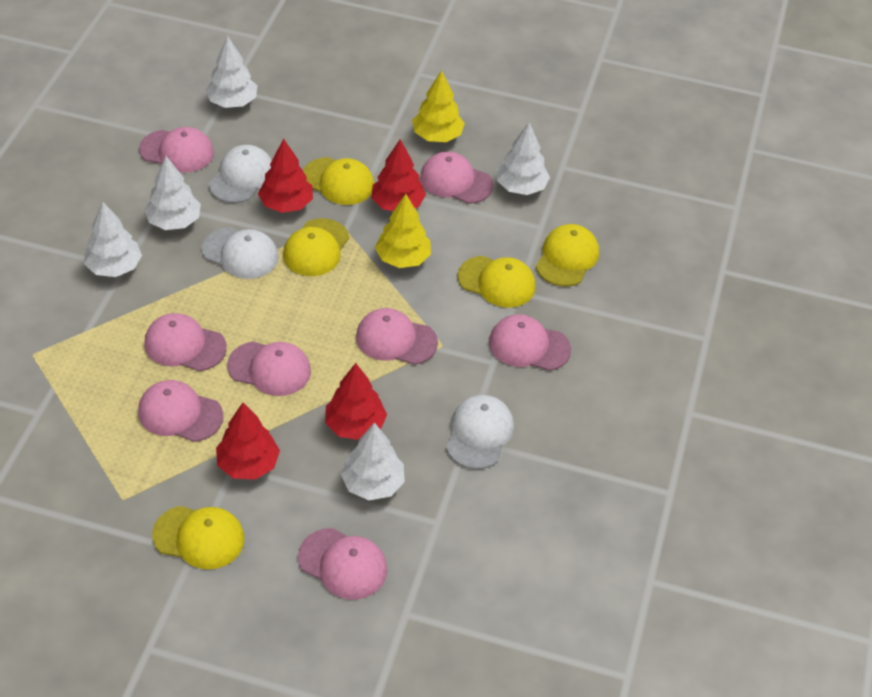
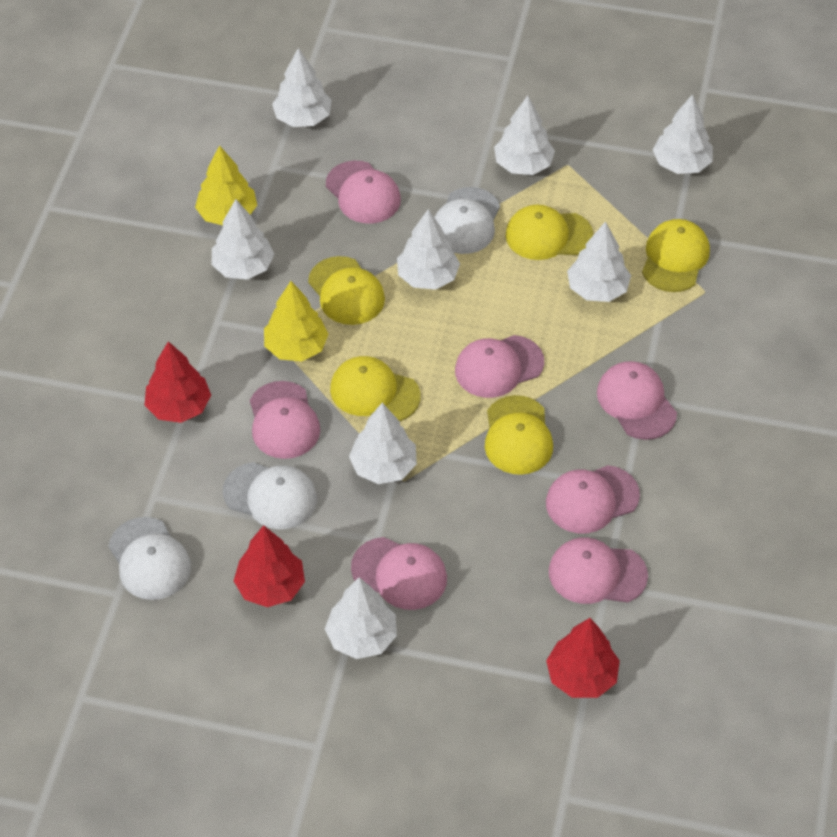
pink cap: 8 -> 7
red tree: 4 -> 3
white tree: 5 -> 8

